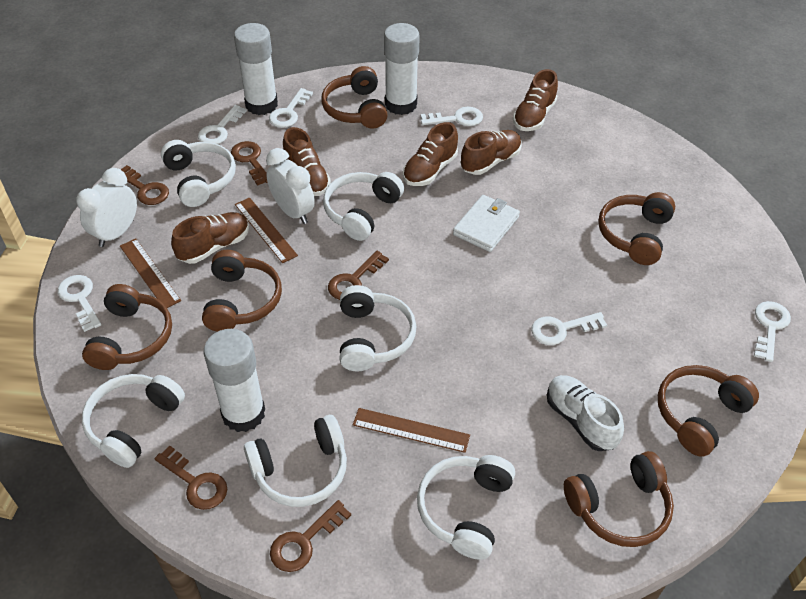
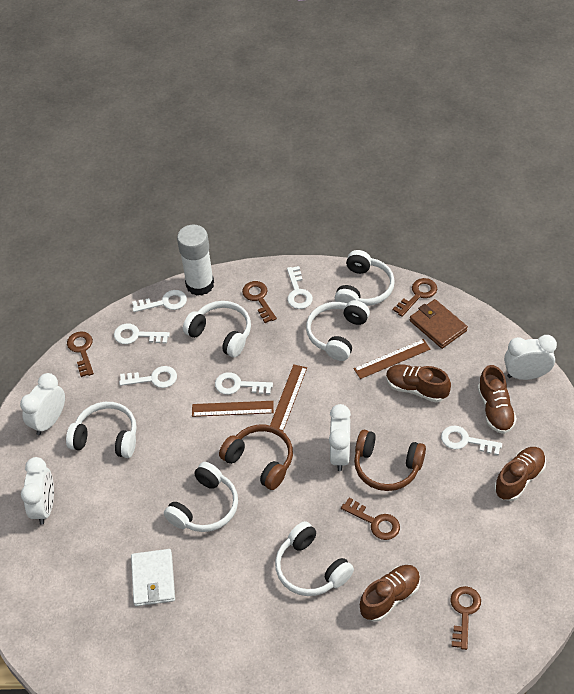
brown headphones: 6 -> 2
brown shoe: 5 -> 4
brown wallet: 0 -> 1
white clock: 2 -> 4
white glue stick: 3 -> 1
white shoe: 1 -> 0

